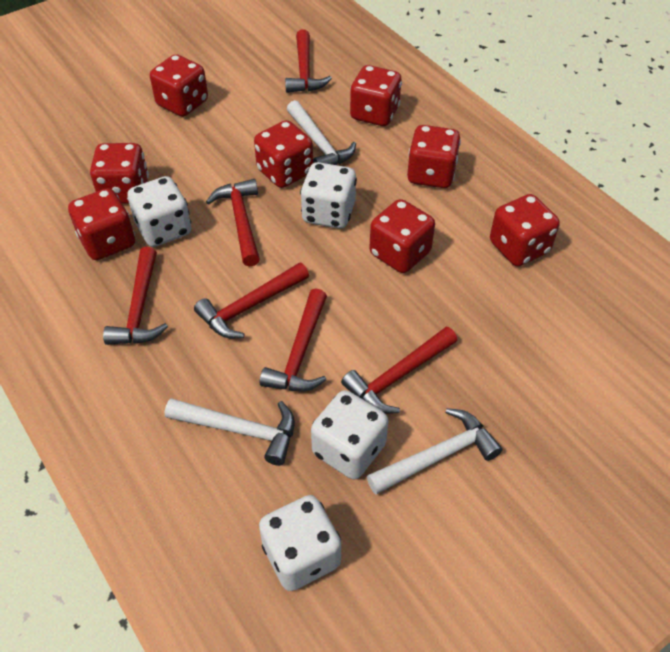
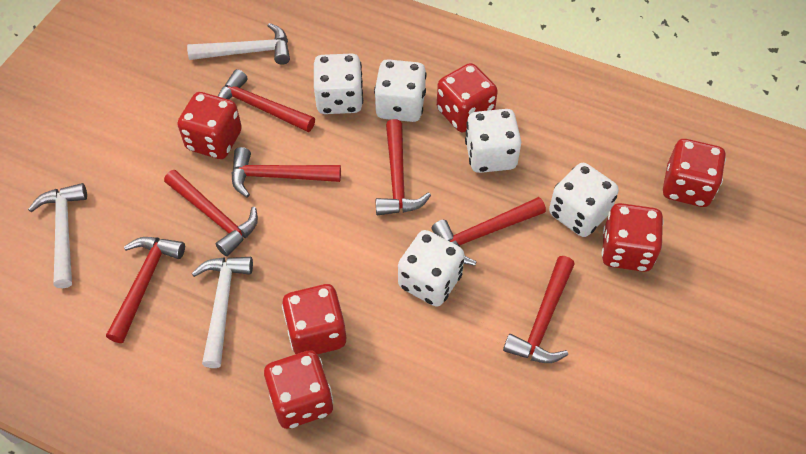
red dice: 8 -> 6
red hammer: 6 -> 7
white dice: 4 -> 5

